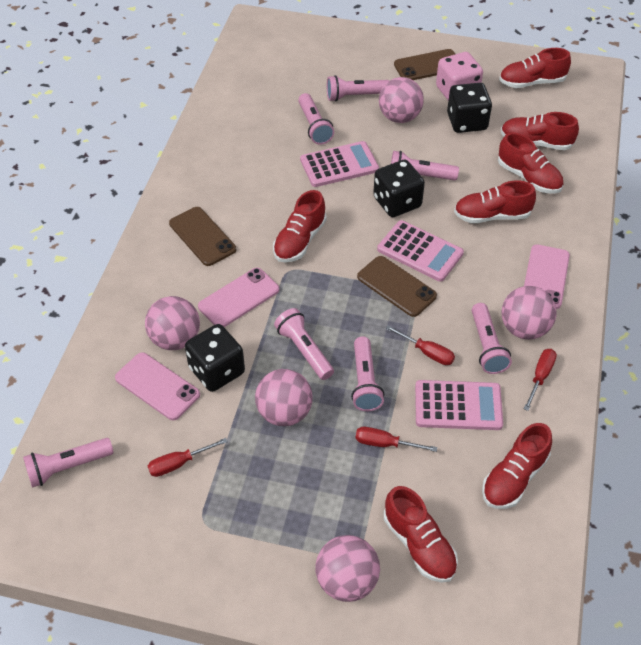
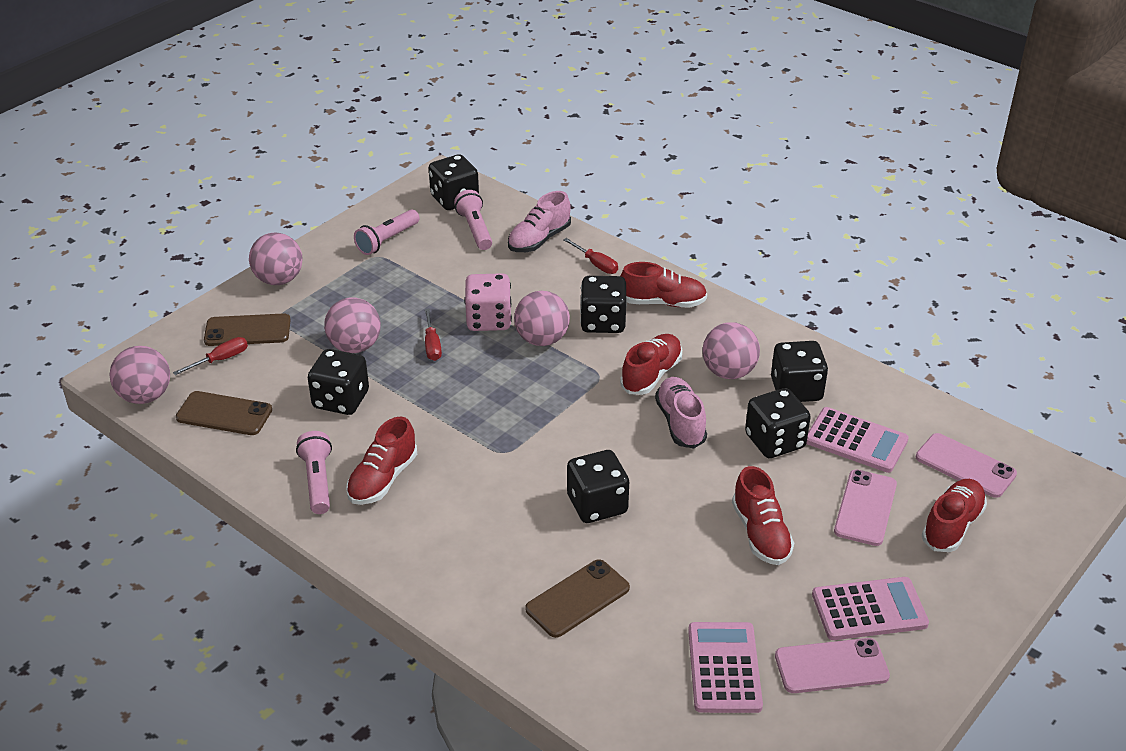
black dice: 3 -> 6
pink flashlight: 7 -> 3
pink shoe: 0 -> 2
red screwdriver: 4 -> 3
red shoe: 7 -> 5

